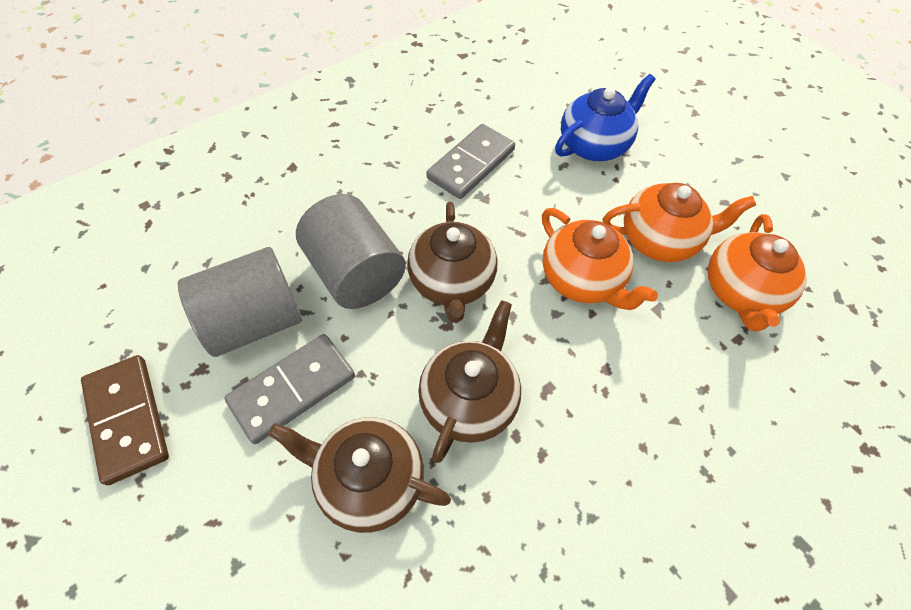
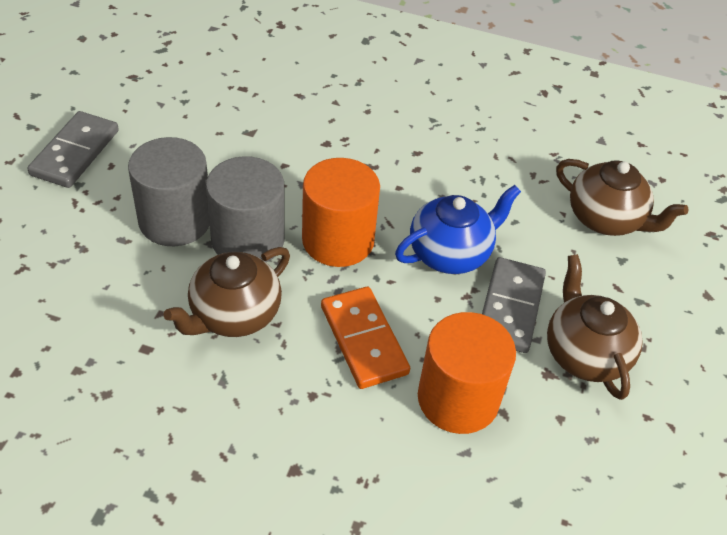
brown domino: 1 -> 0
orange cylinder: 0 -> 2
orange domino: 0 -> 1
orange teapot: 3 -> 0

